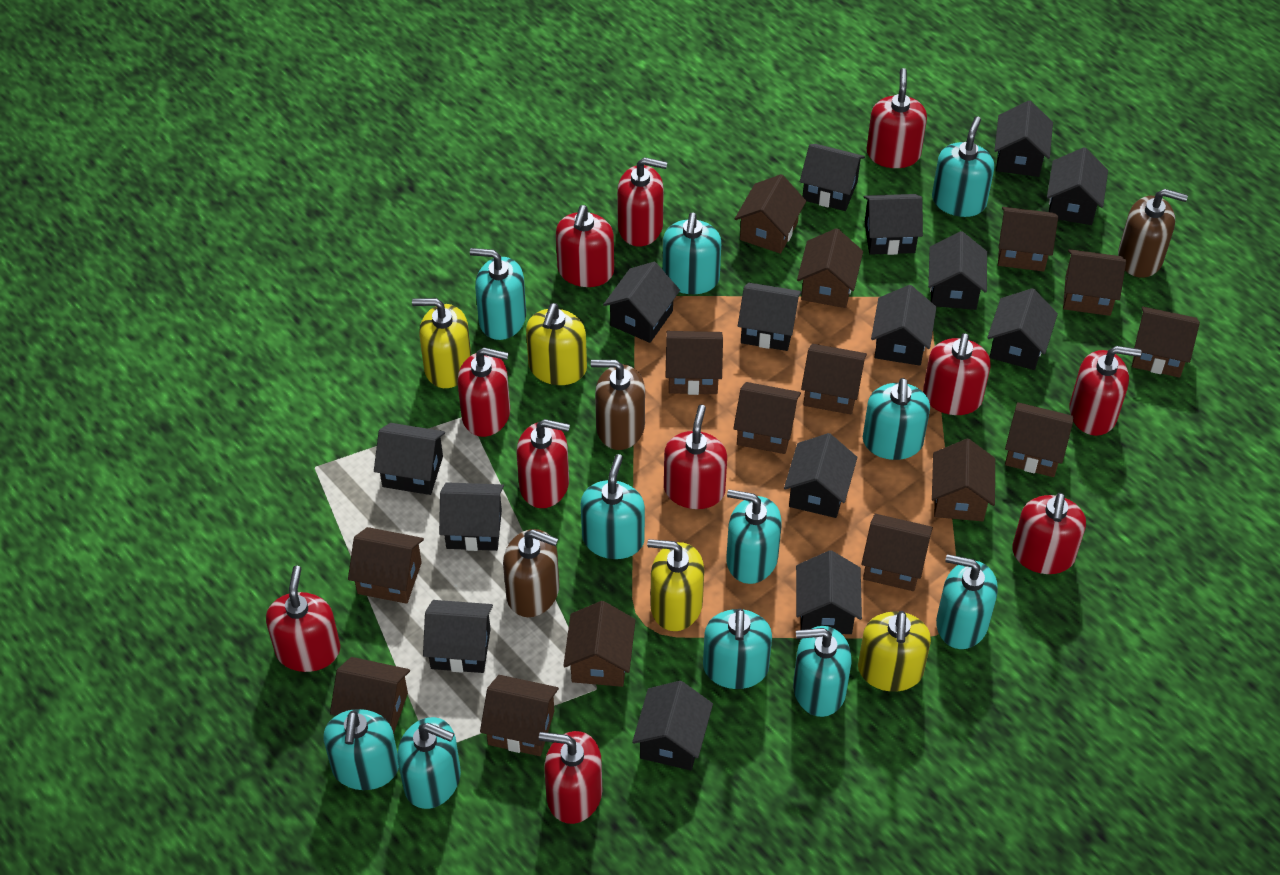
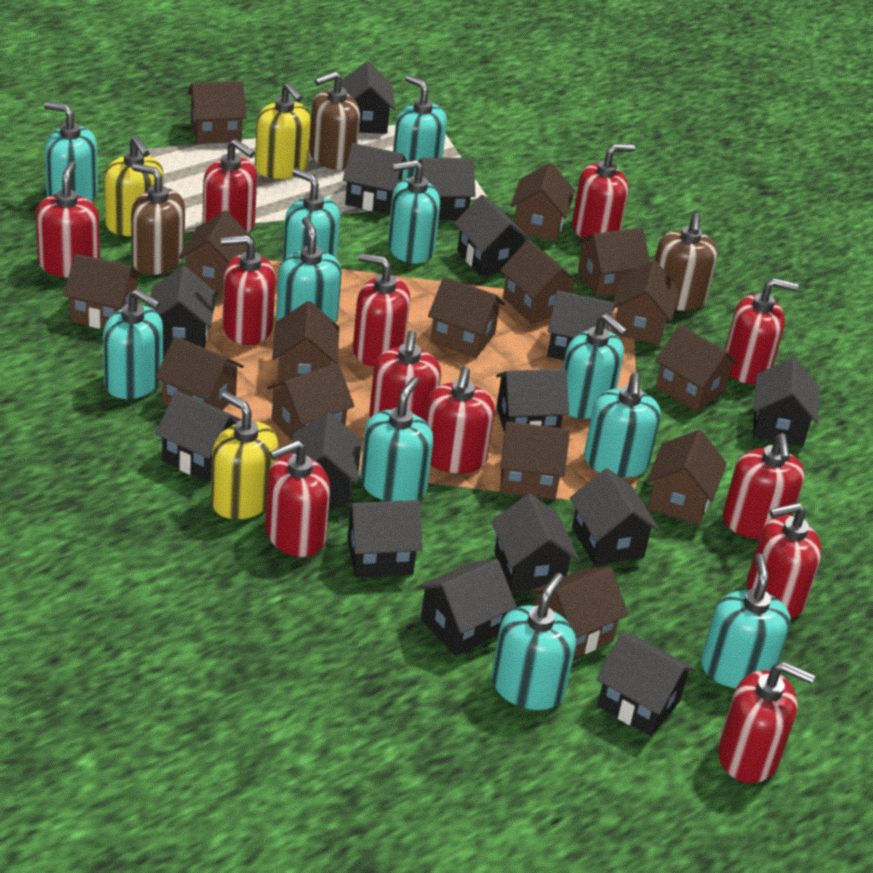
red soap dispenser: 11 -> 12
yellow soap dispenser: 4 -> 3

